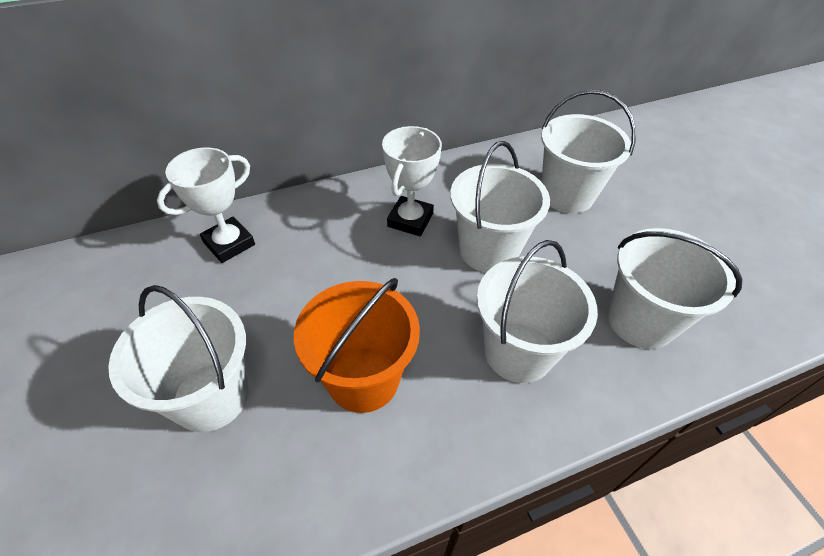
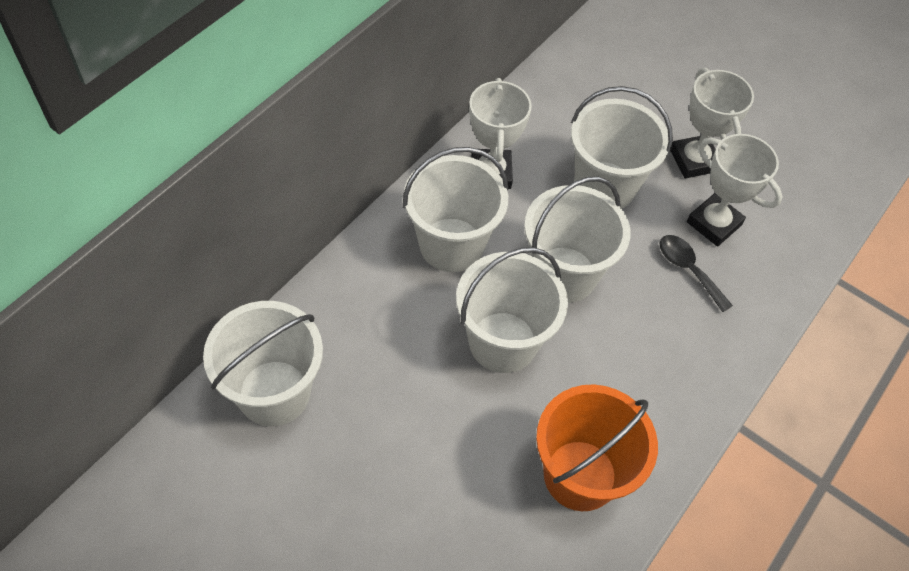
black spoon: 0 -> 1
white trophy: 2 -> 3

